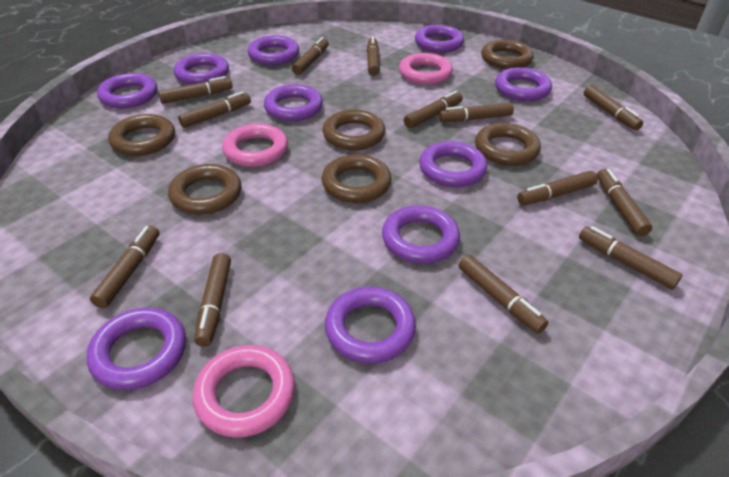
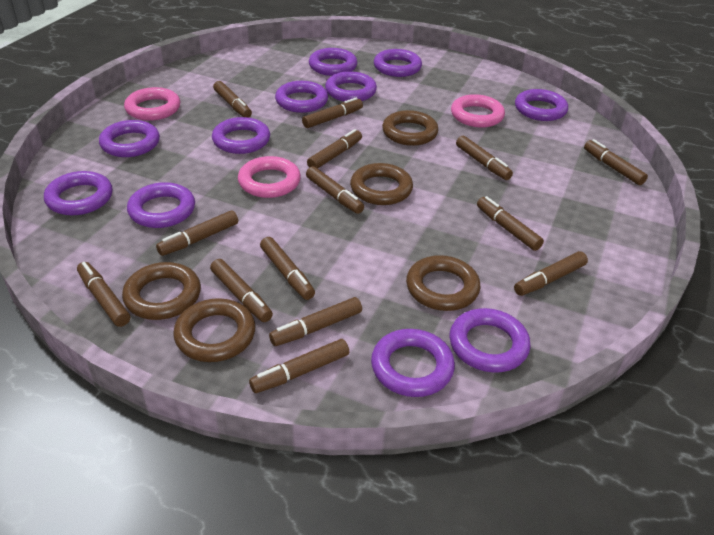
brown marker: 13 -> 14
brown ring: 6 -> 5
purple ring: 10 -> 11

